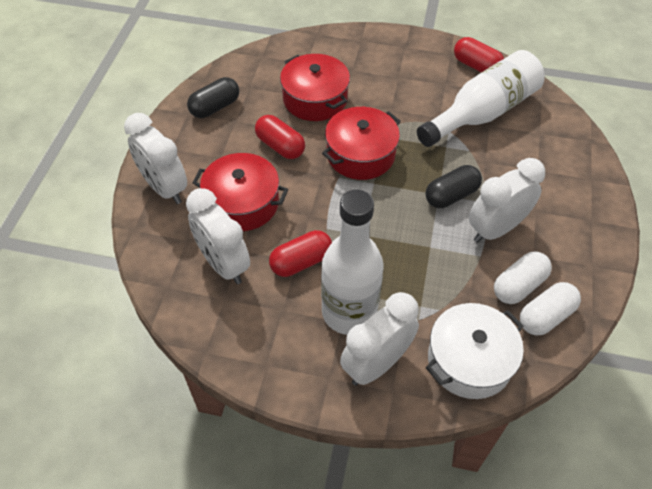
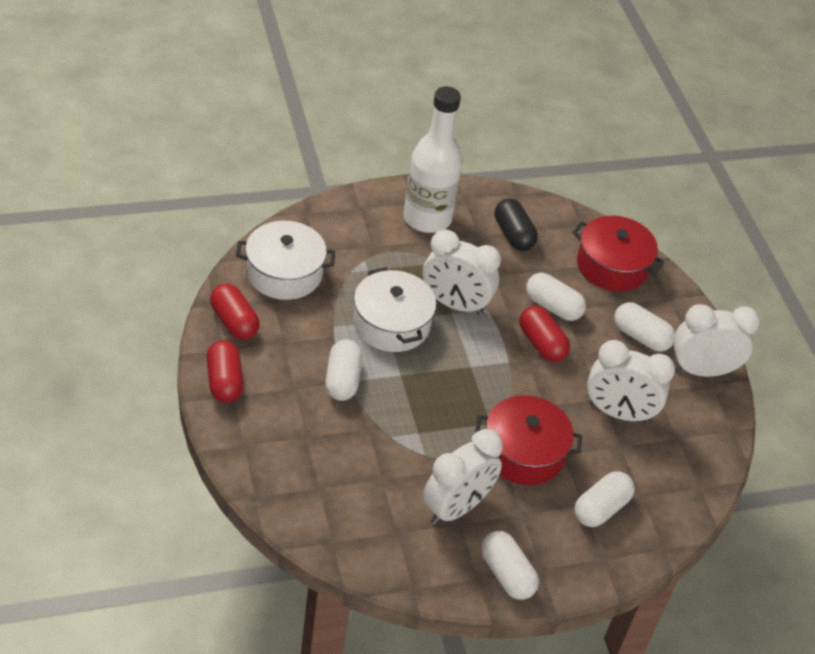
black capsule: 2 -> 1
red pot: 3 -> 2
white bottle: 2 -> 1
white capsule: 2 -> 5
white pot: 1 -> 2

